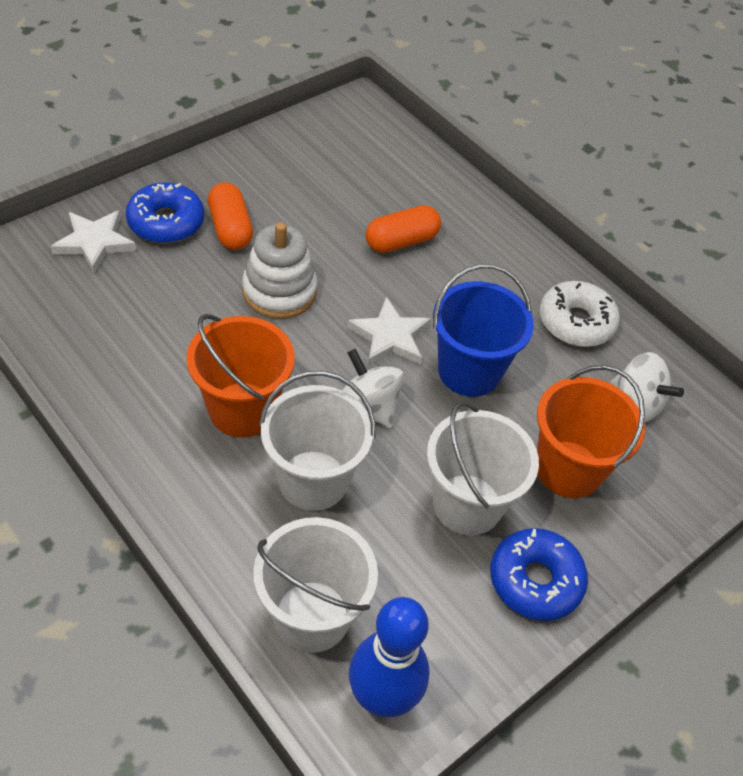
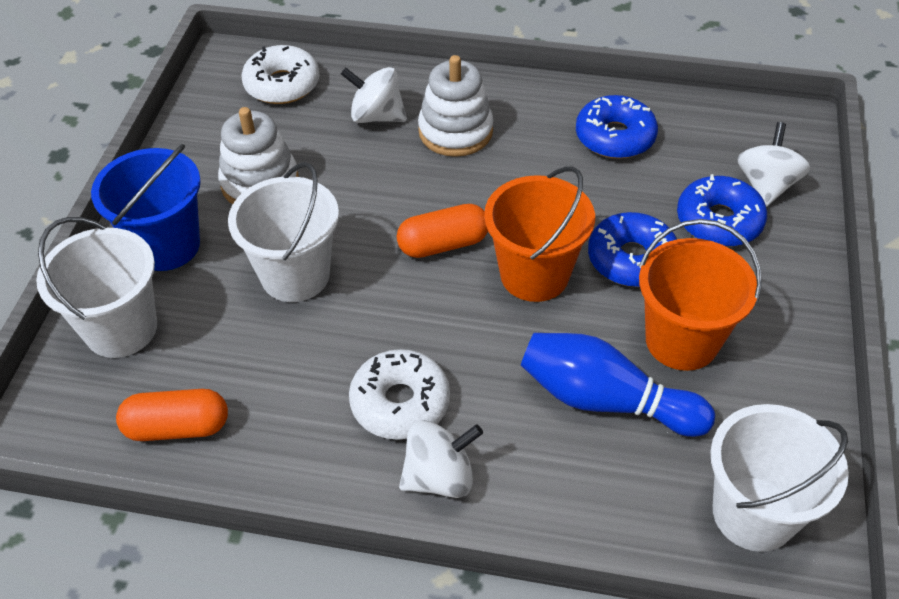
blue donut: 2 -> 3
white donut: 1 -> 2
white spinning top: 2 -> 3
white stacking toy: 1 -> 2
white star: 2 -> 0

